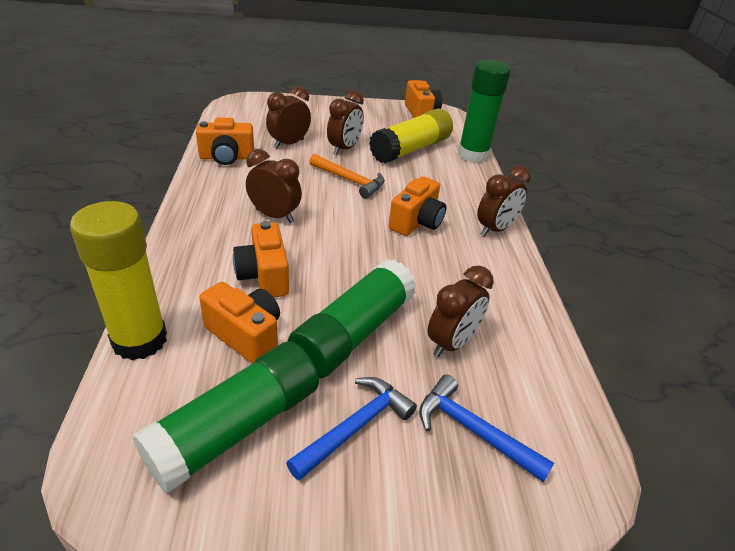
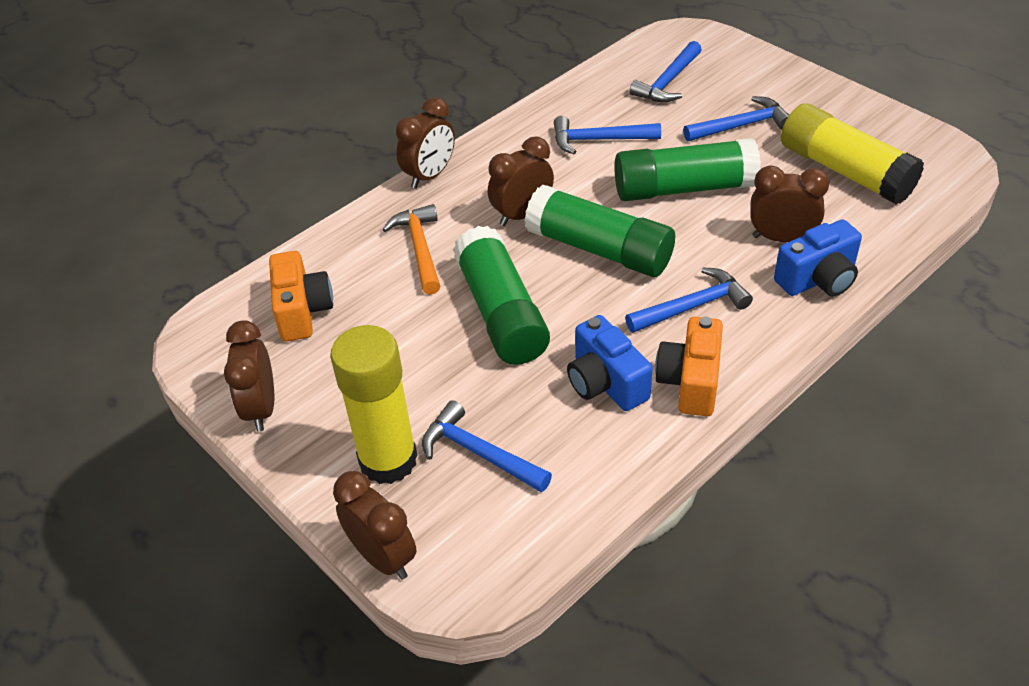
blue camera: 0 -> 2
blue hammer: 2 -> 5
orange camera: 5 -> 2

